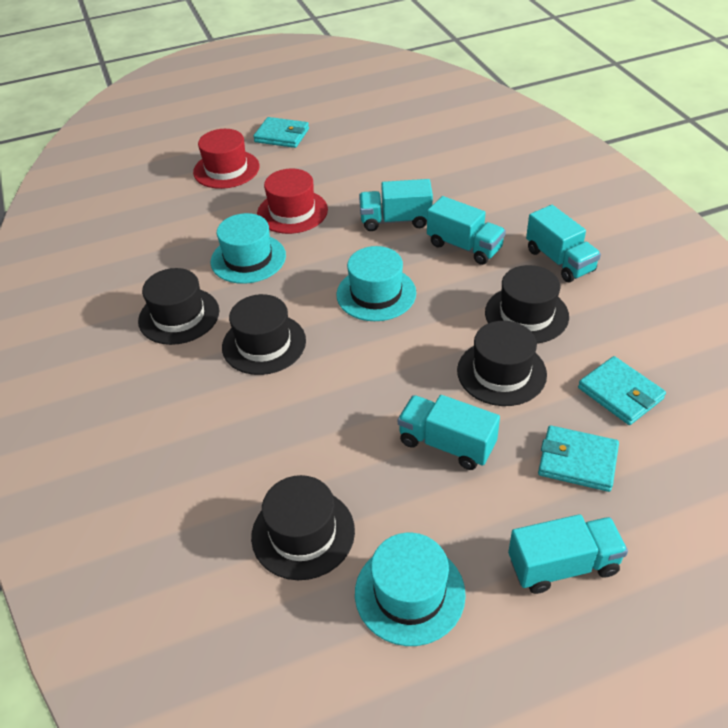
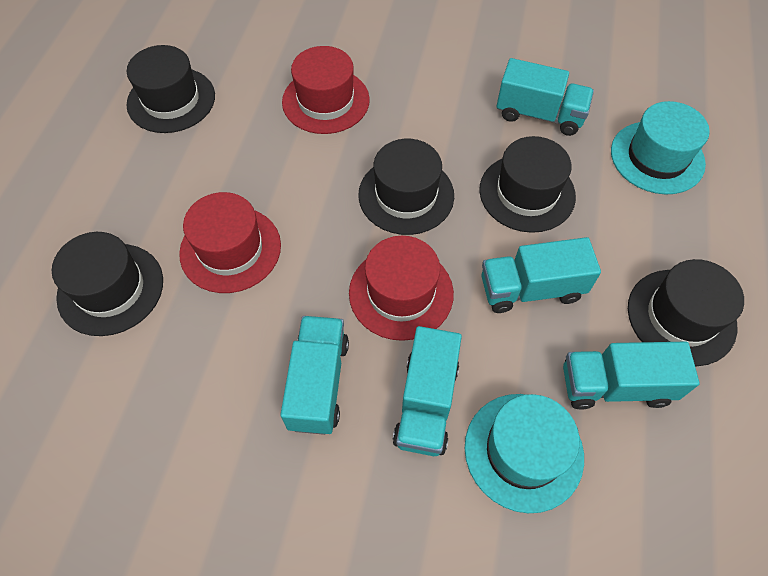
red hat: 2 -> 3
turquoise hat: 3 -> 2
turquoise wallet: 3 -> 0

